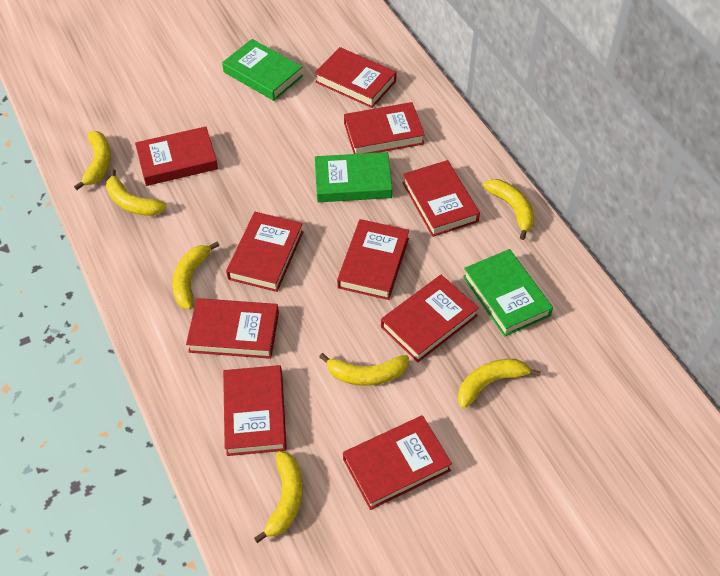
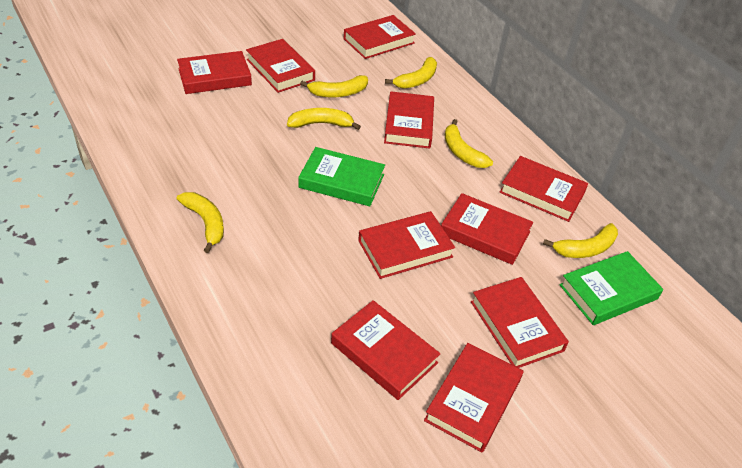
green book: 3 -> 2
yellow banana: 7 -> 6

